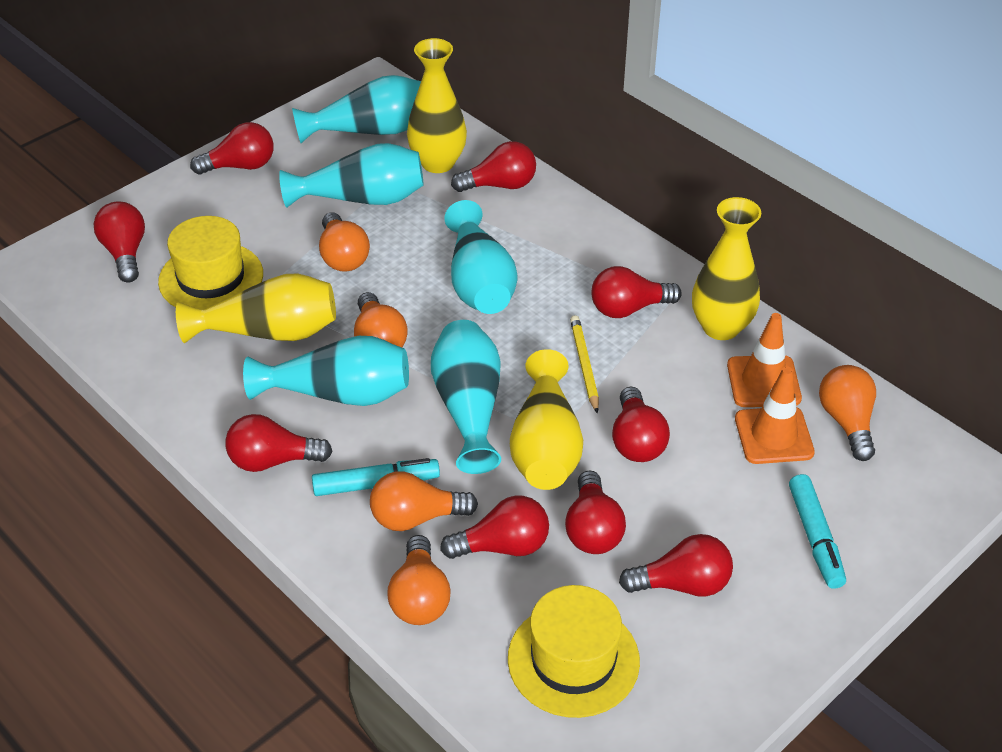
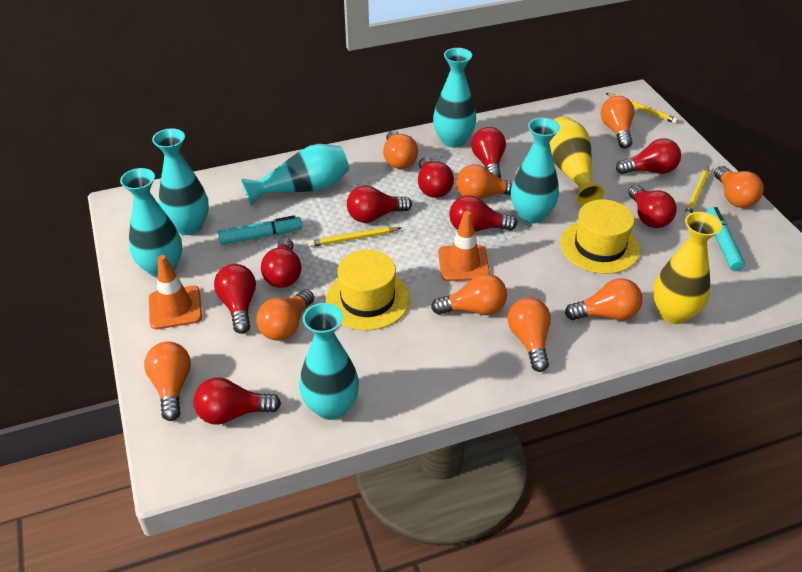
orange light bulb: 5 -> 9
turquoise vase: 5 -> 6
yellow pencil: 1 -> 3
yellow vase: 4 -> 2

